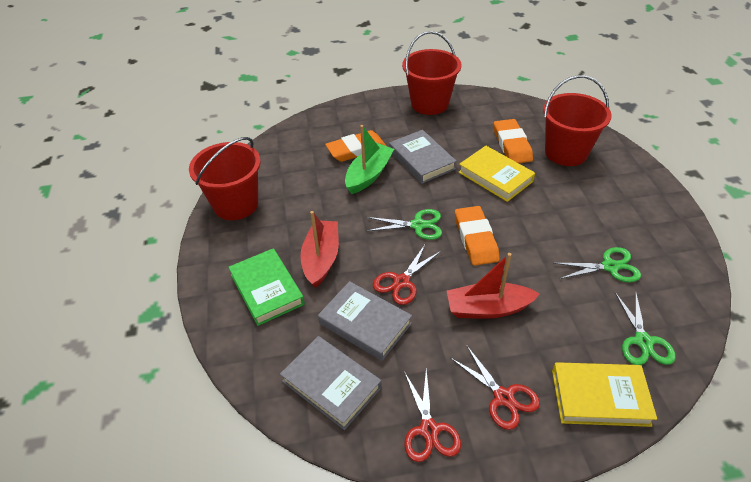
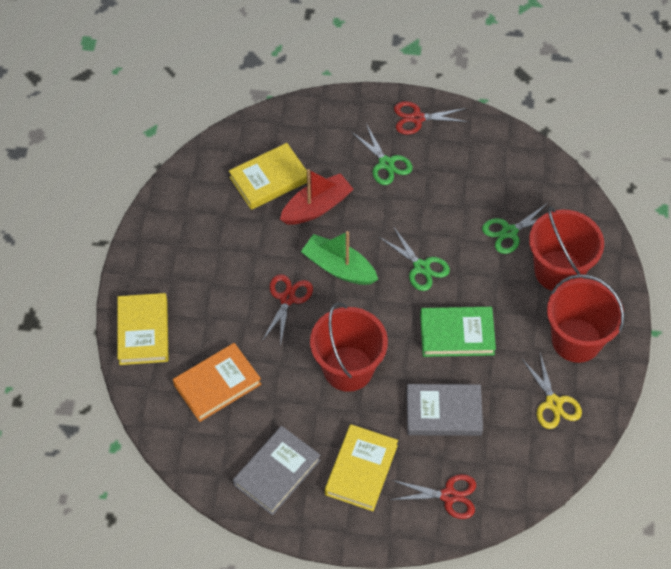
grey book: 3 -> 2
orange book: 0 -> 1
orange eraser: 3 -> 0
red boat: 2 -> 1
yellow book: 2 -> 3
yellow scissors: 0 -> 1

